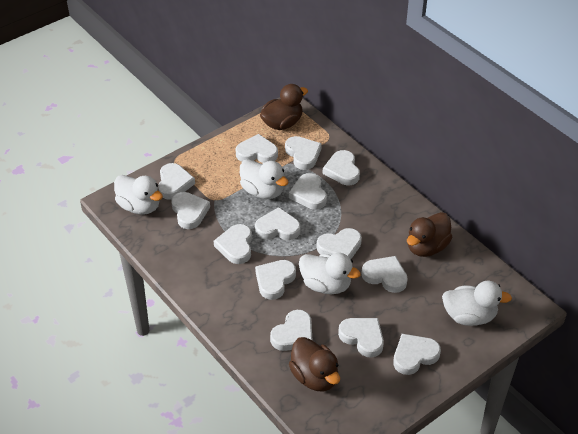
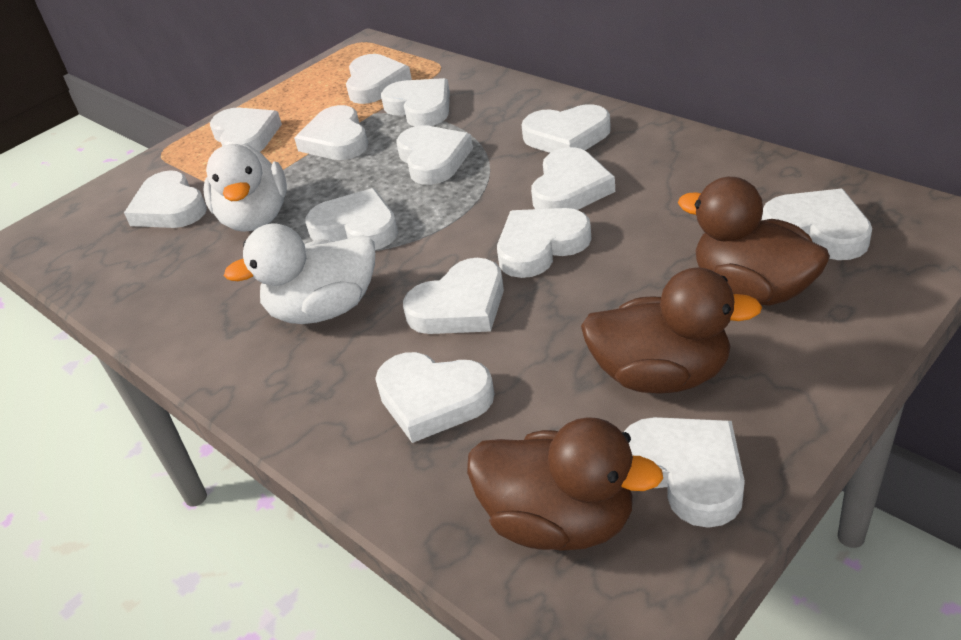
white duck: 4 -> 2

